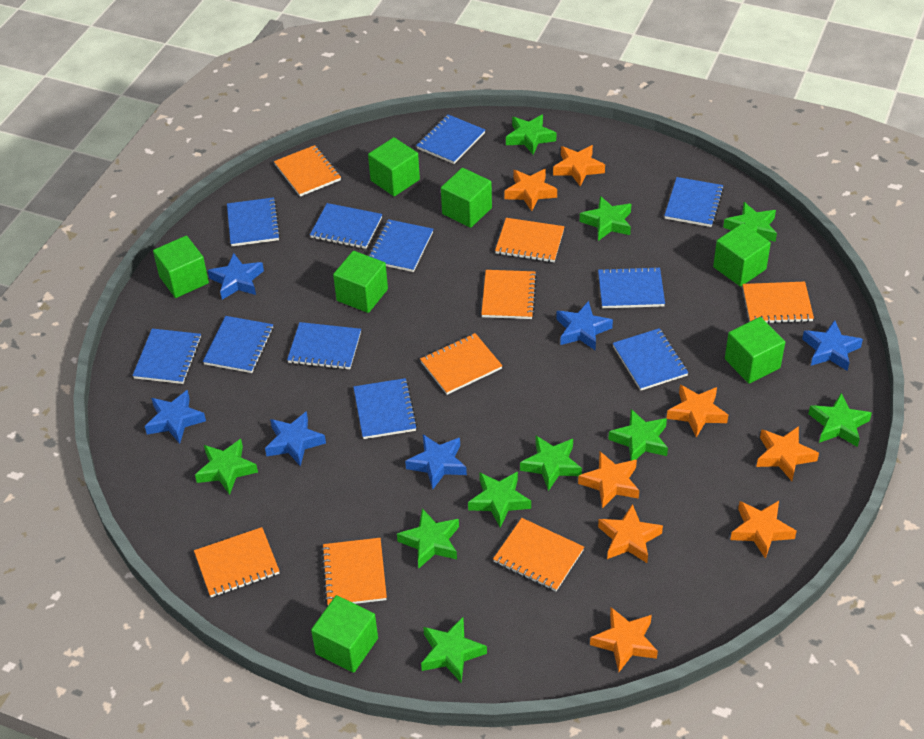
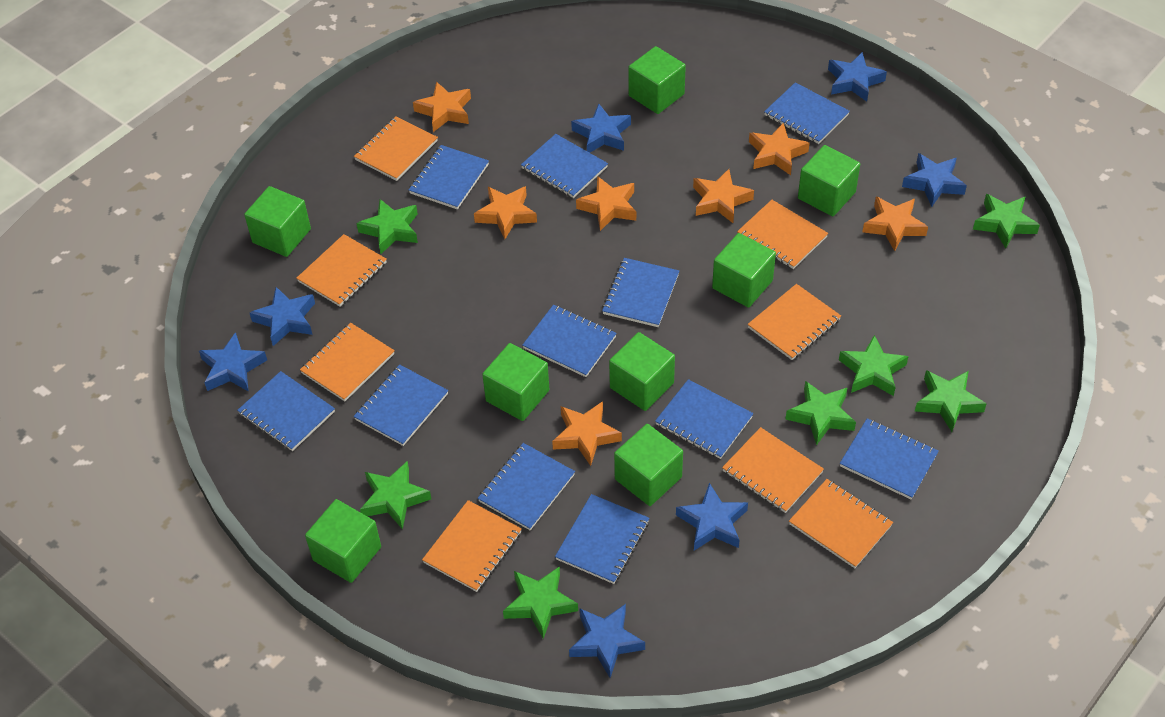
blue star: 6 -> 7
green cube: 7 -> 8
green star: 10 -> 7
orange star: 8 -> 7

